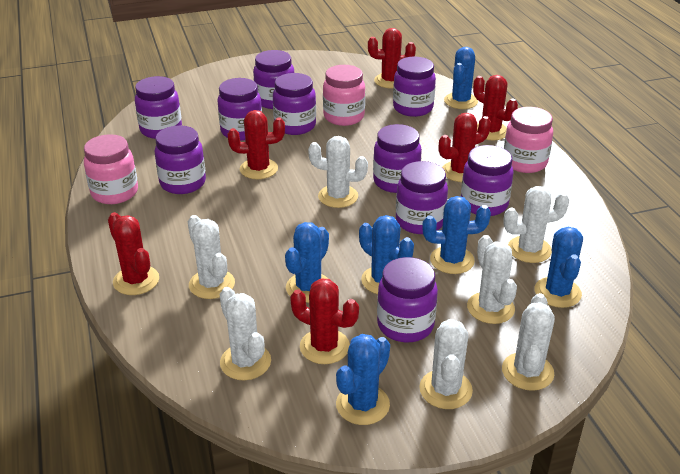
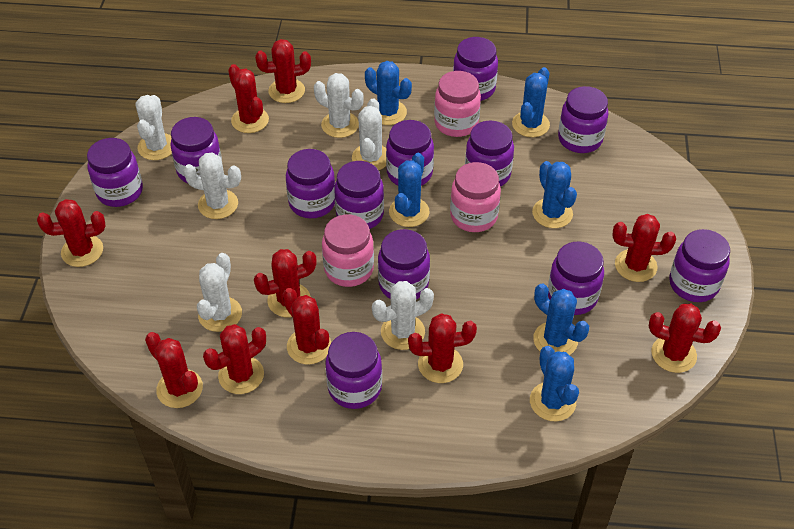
purple jar: 10 -> 12
red cactus: 6 -> 10
white cactus: 7 -> 6

